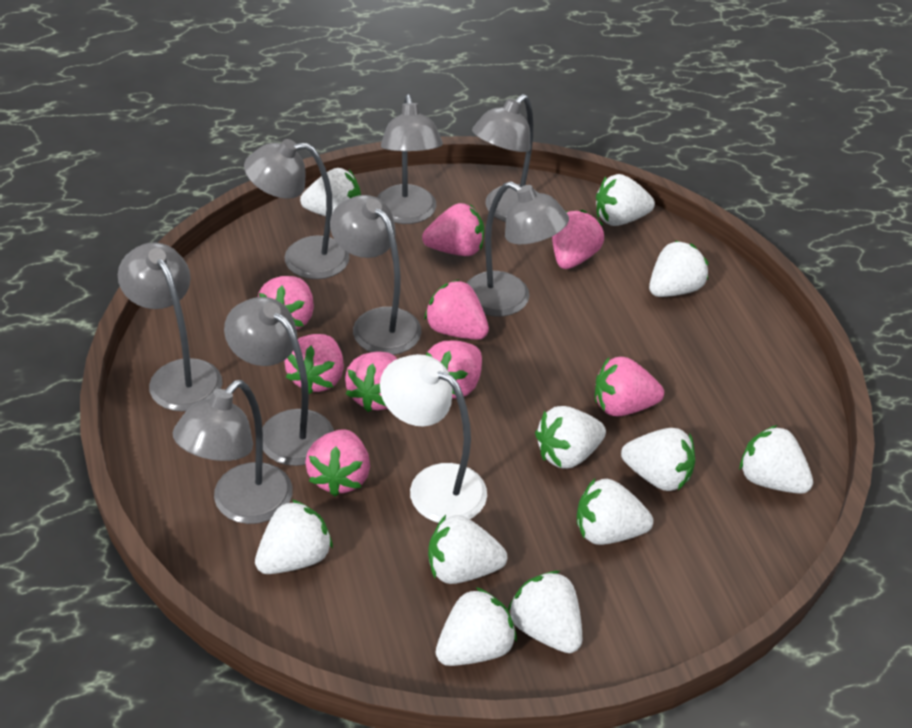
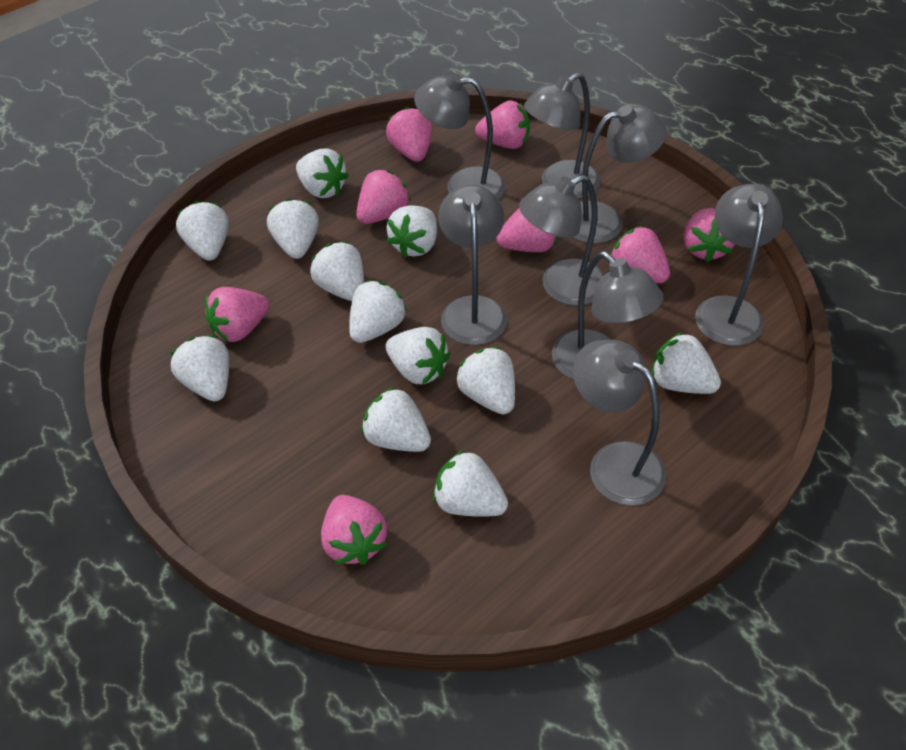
pink strawberry: 9 -> 8
white lamp: 1 -> 0
white strawberry: 11 -> 12

